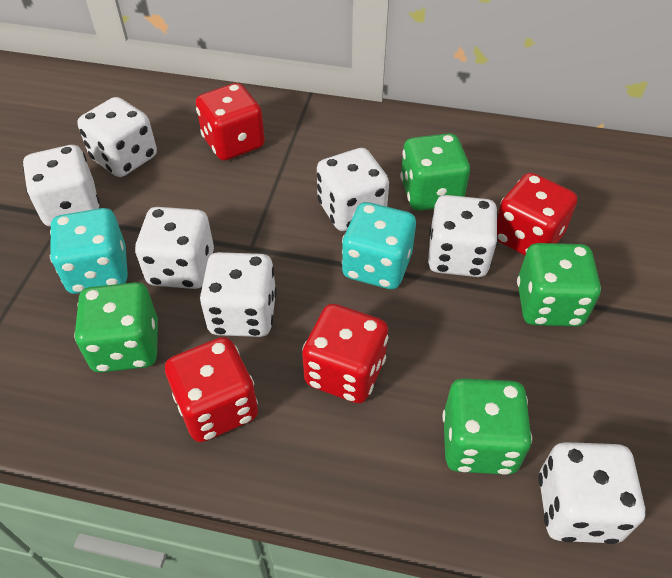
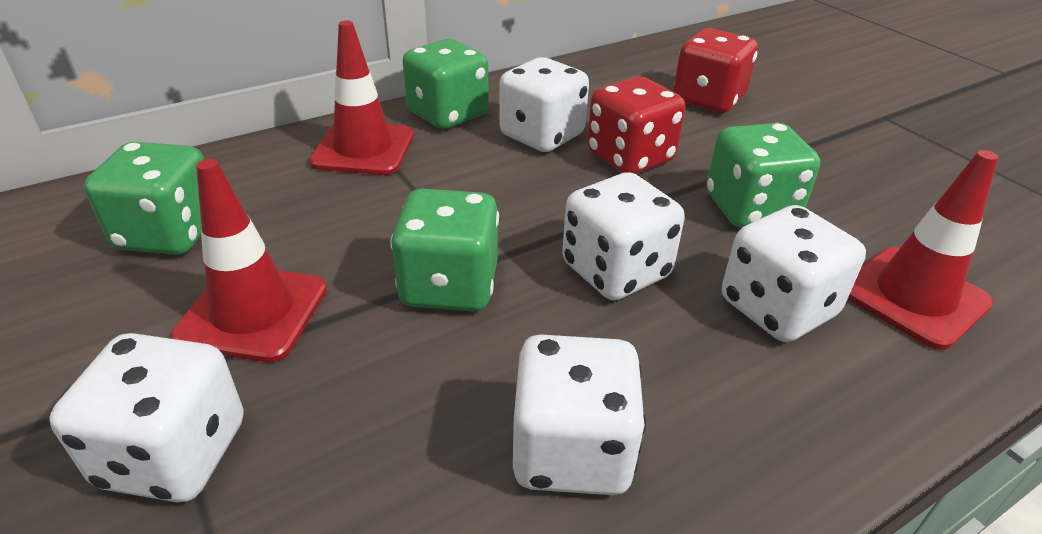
red dice: 4 -> 2
red traffic cone: 0 -> 3
turquoise dice: 2 -> 0
white dice: 7 -> 5

